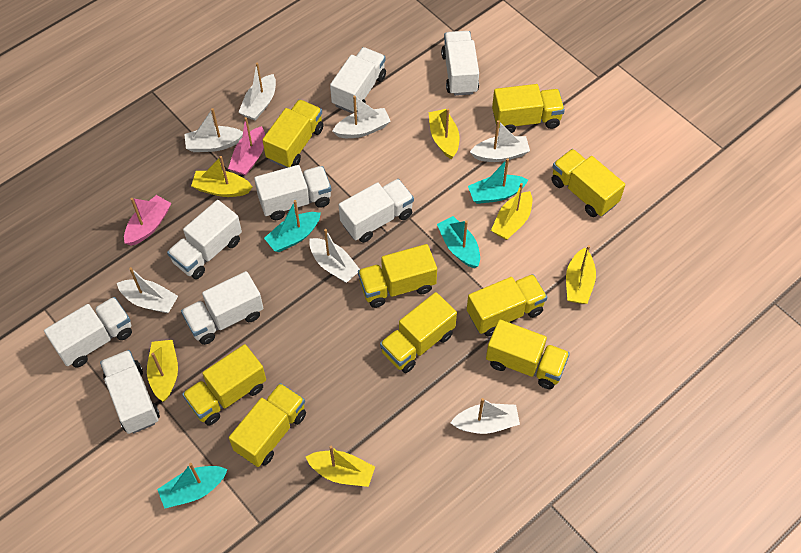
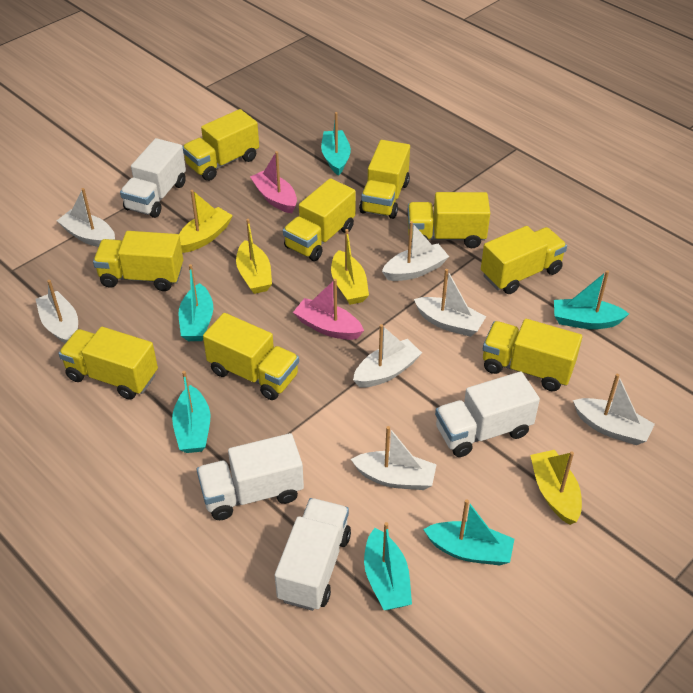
turquoise boat: 4 -> 6
white truck: 8 -> 4
yellow boat: 6 -> 4

